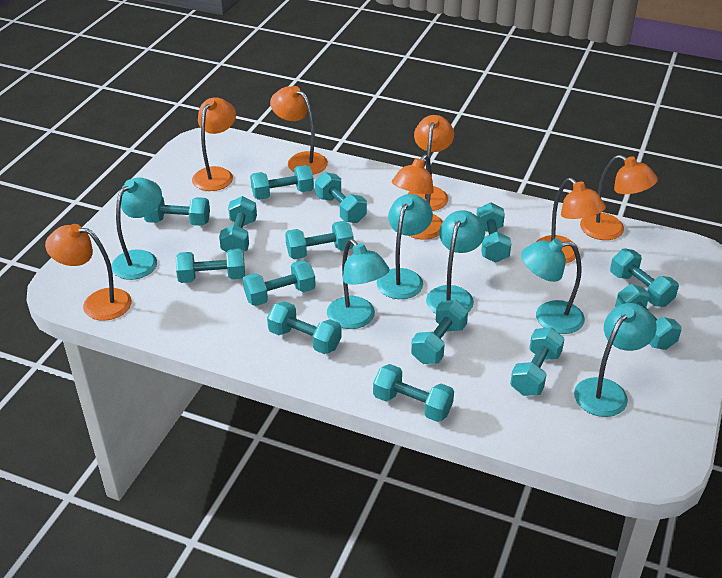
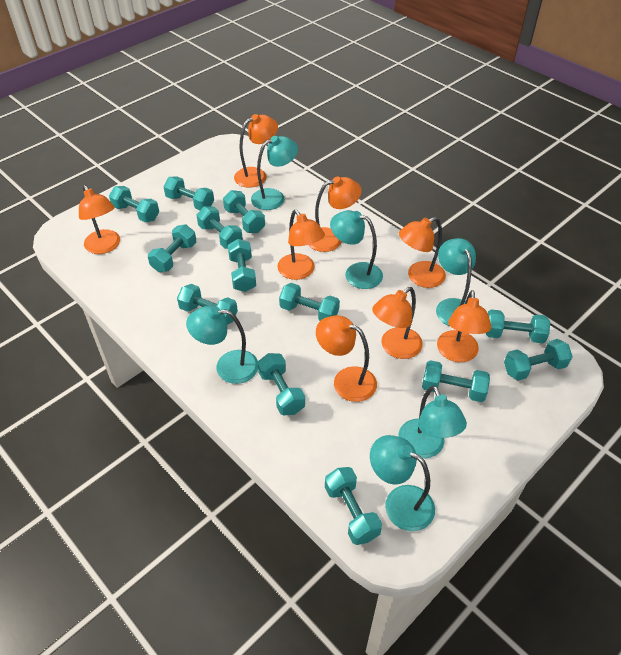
orange lamp: 7 -> 8
turquoise dumbbell: 14 -> 13

